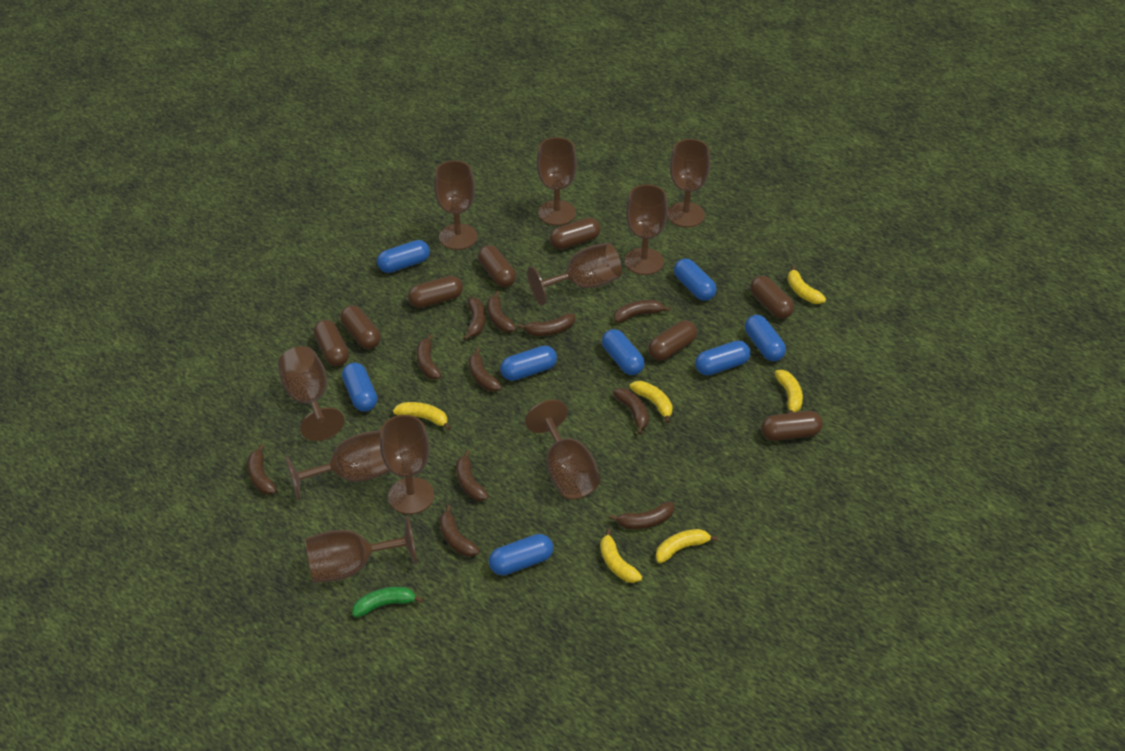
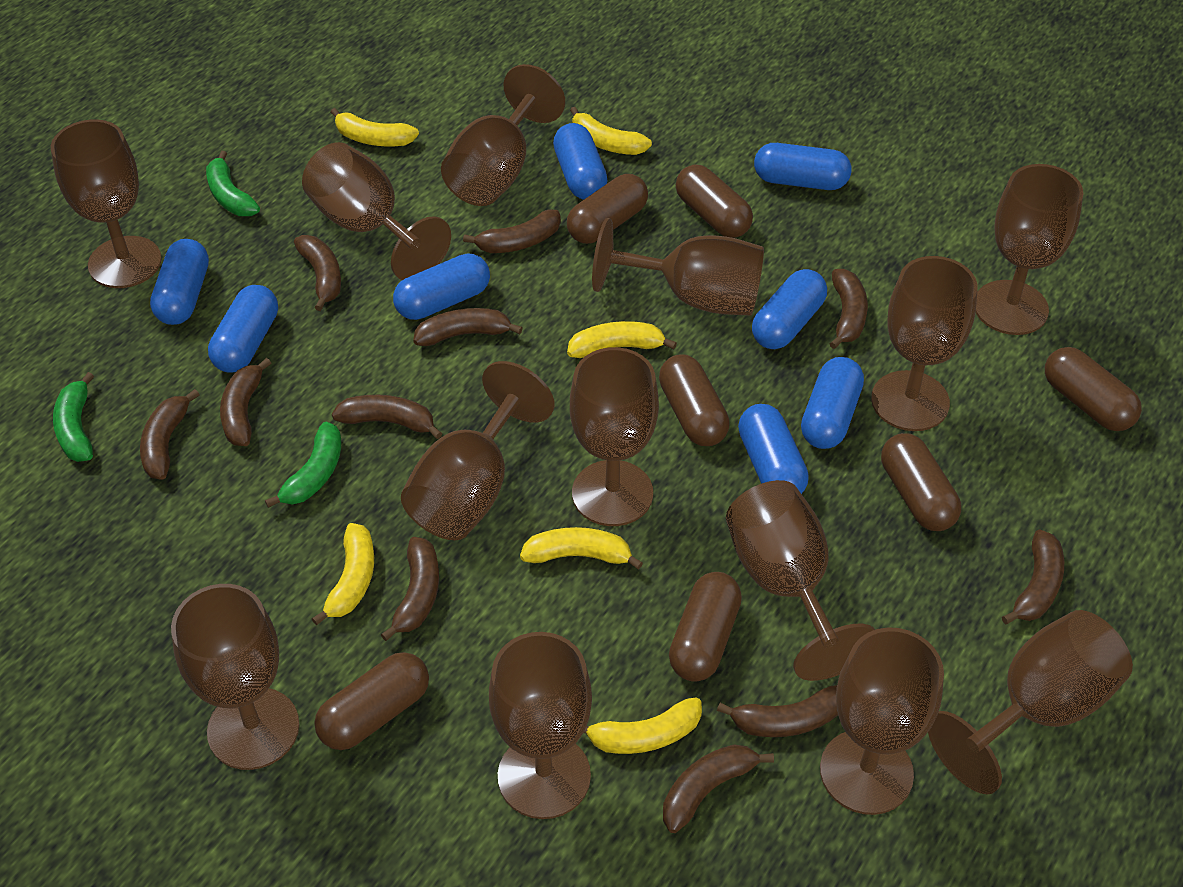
brown capsule: 8 -> 7
brown goblet: 10 -> 13
green banana: 1 -> 3

